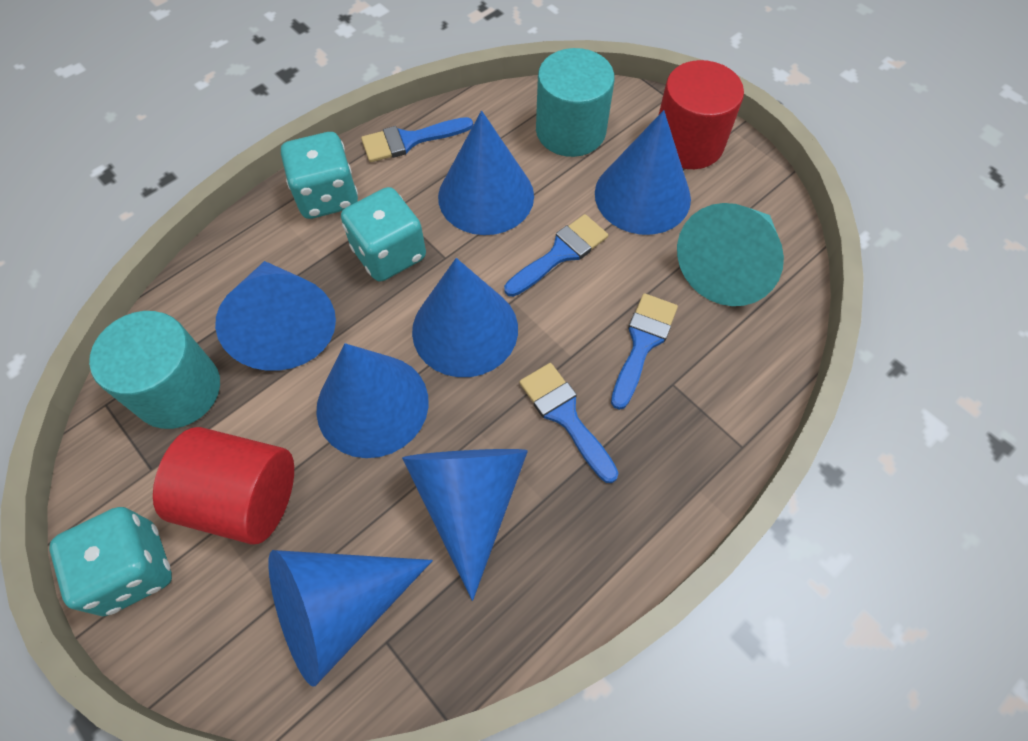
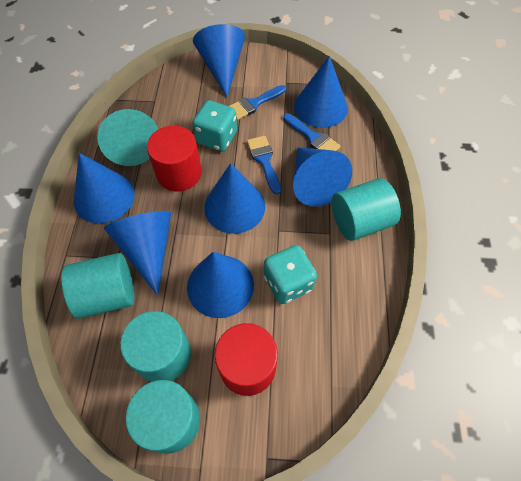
blue brush: 4 -> 3
turquoise cylinder: 2 -> 4
turquoise dice: 3 -> 2

